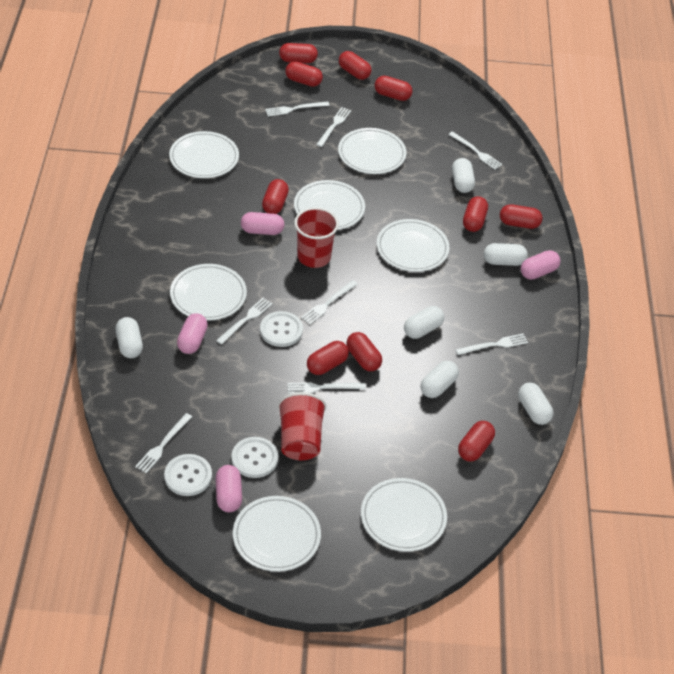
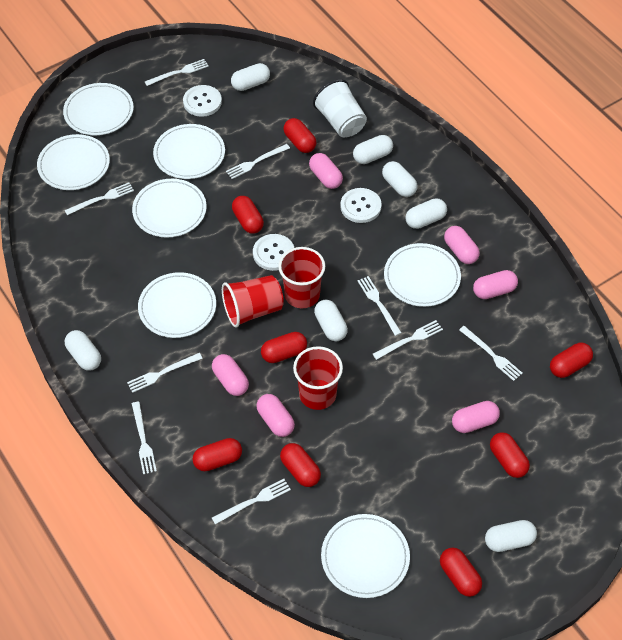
pink capsule: 4 -> 6
red capsule: 10 -> 8
red cup: 2 -> 3
white capsule: 6 -> 7
white cup: 0 -> 1
white fork: 8 -> 9

